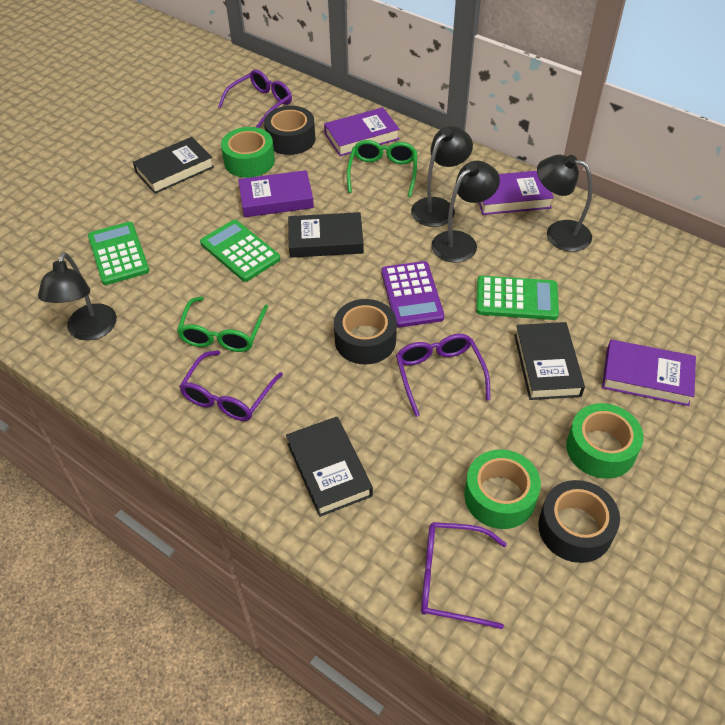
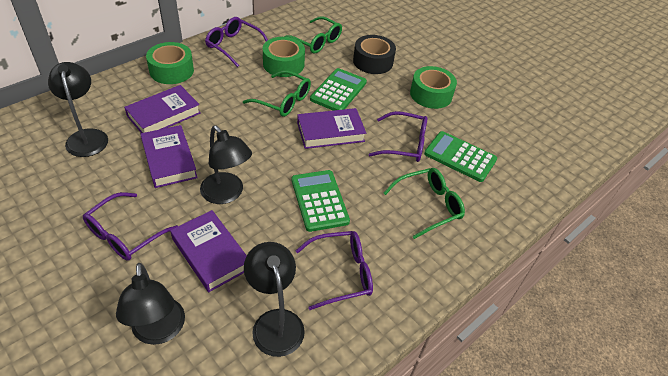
black book: 4 -> 0
black tape: 3 -> 1
green glasses: 2 -> 3
purple calculator: 1 -> 0

